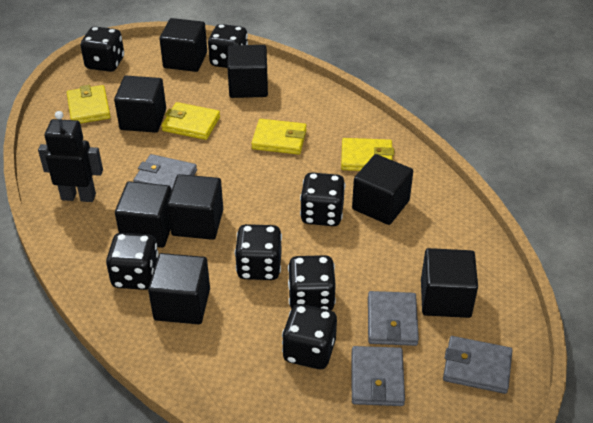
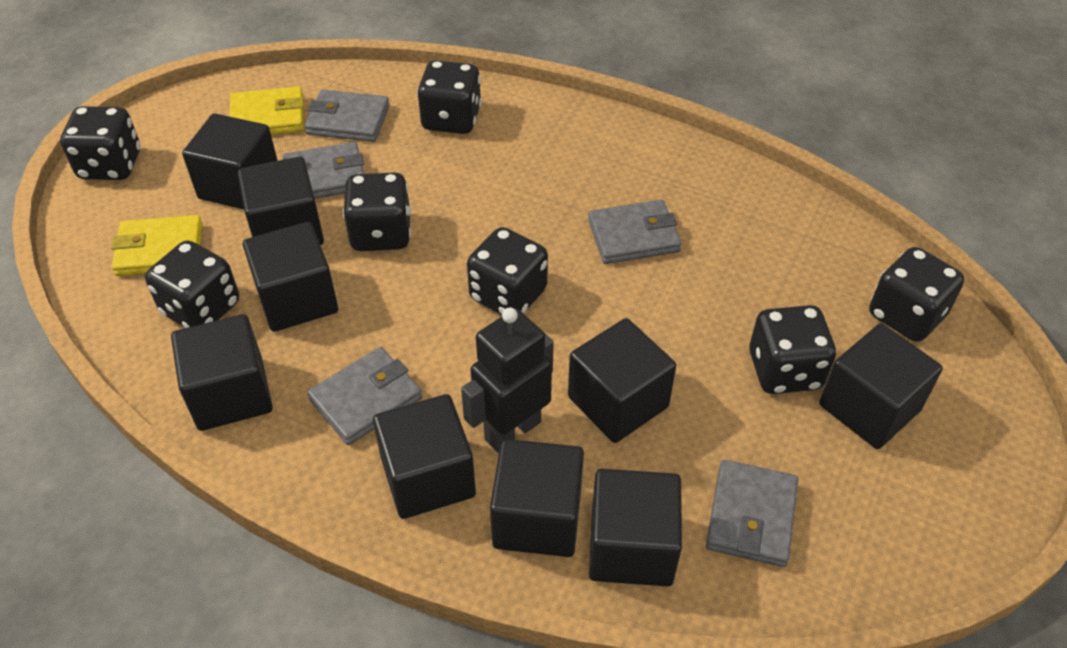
black cube: 8 -> 9
grey wallet: 4 -> 5
yellow wallet: 4 -> 2

